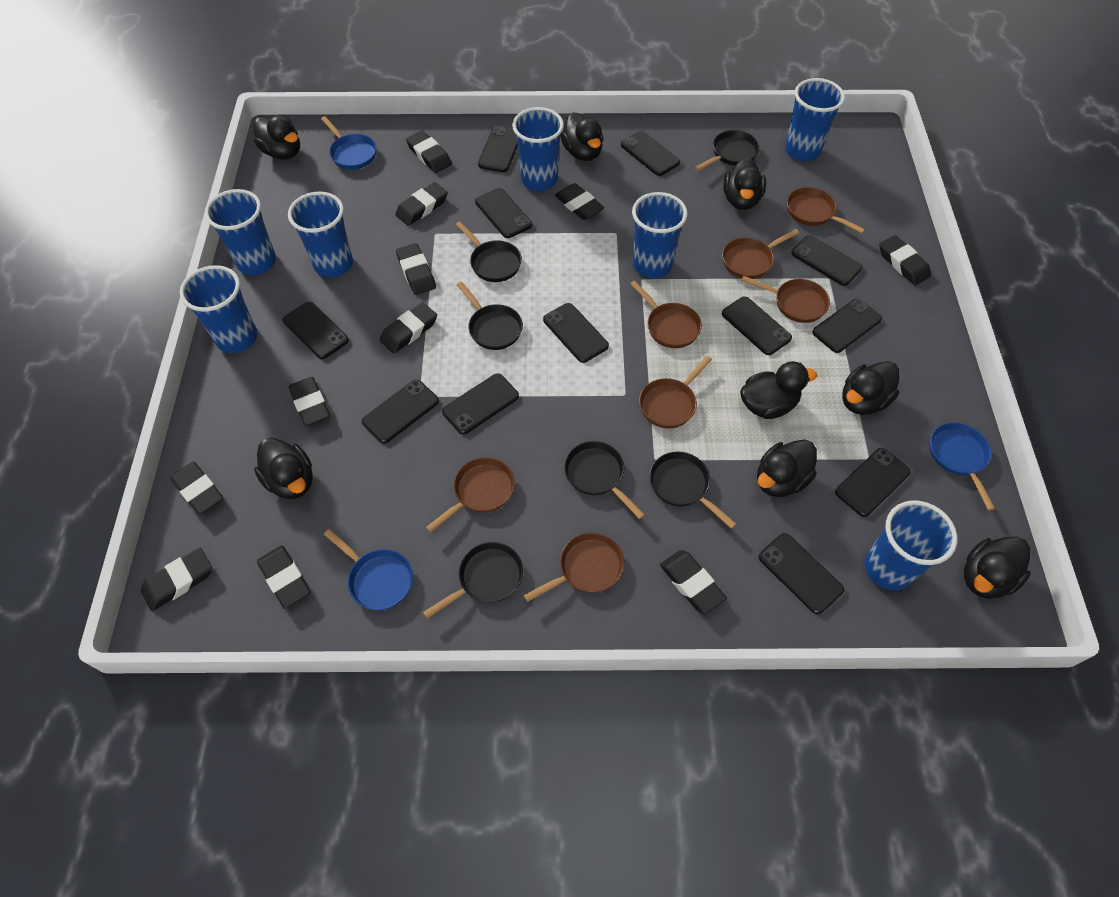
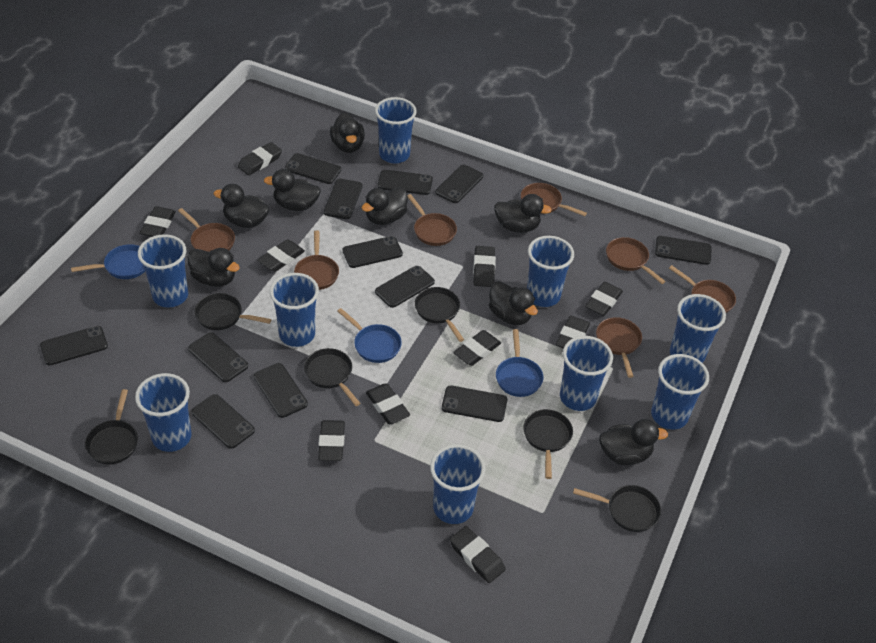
black eraser: 11 -> 10
blue cup: 7 -> 9

